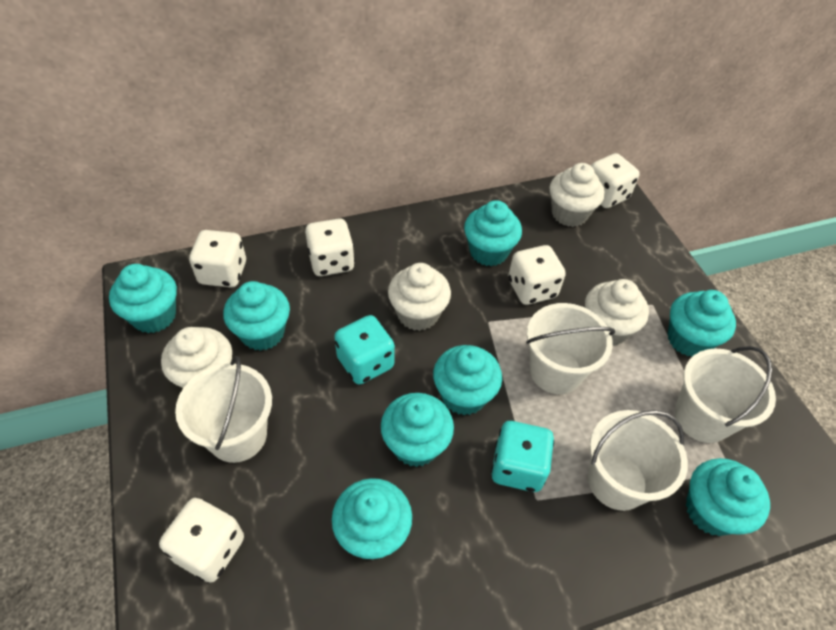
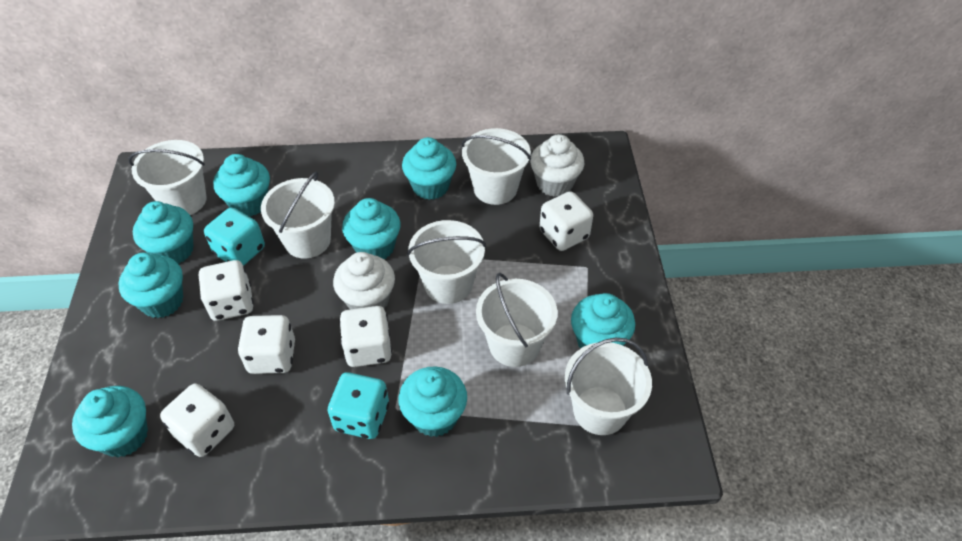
white bucket: 4 -> 6
white cupcake: 4 -> 2

